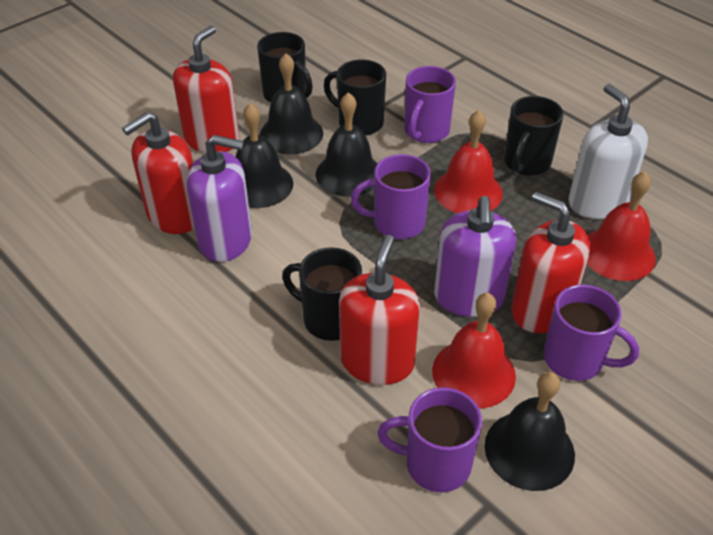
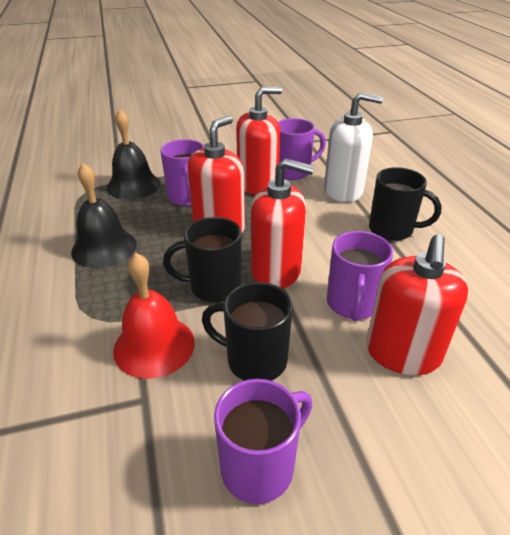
black bell: 4 -> 2
black mug: 4 -> 3
purple soap dispenser: 2 -> 0
red bell: 3 -> 1

